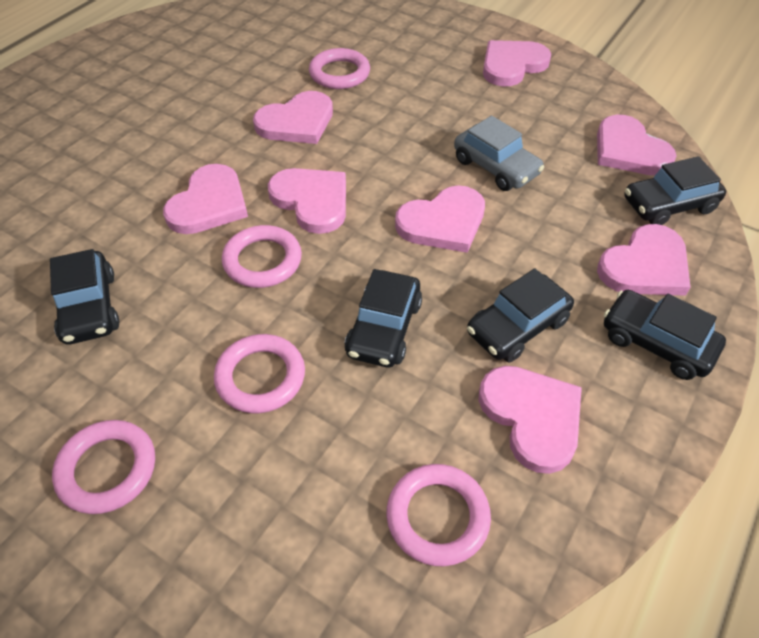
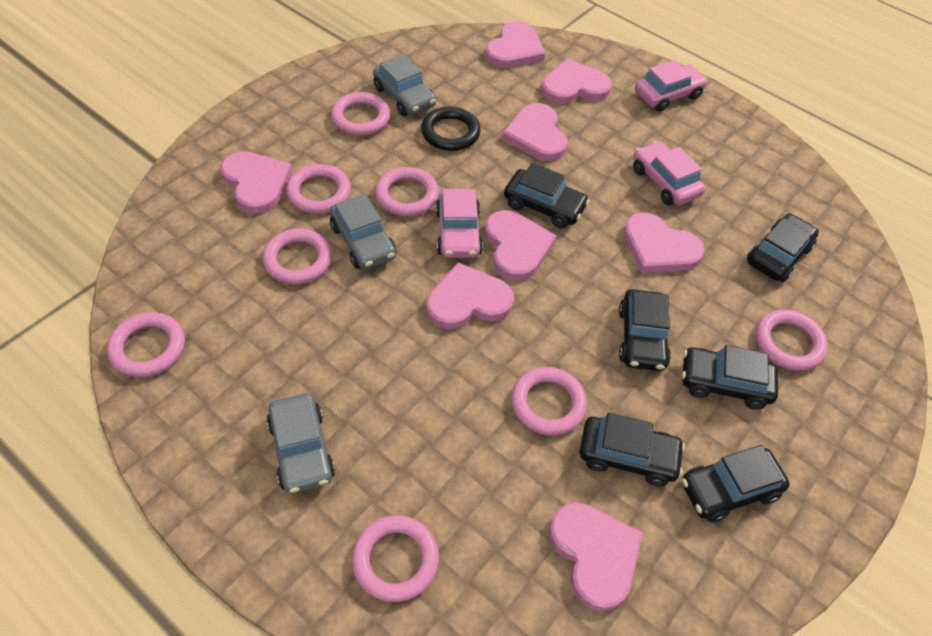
black car: 5 -> 6
black ring: 0 -> 1
grey car: 1 -> 3
pink car: 0 -> 3
pink ring: 5 -> 8

